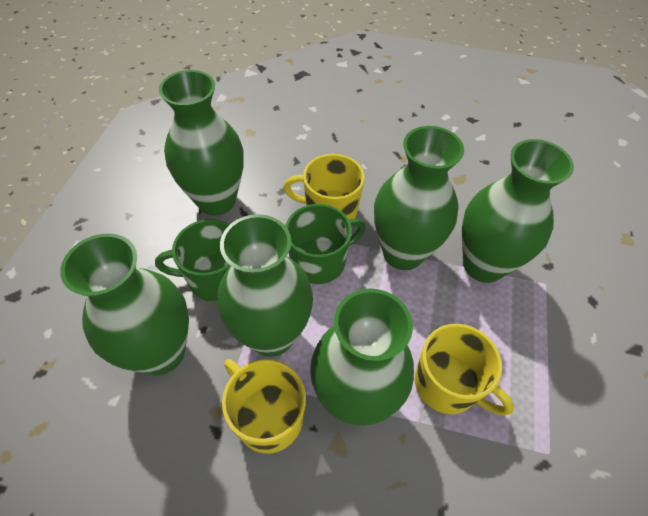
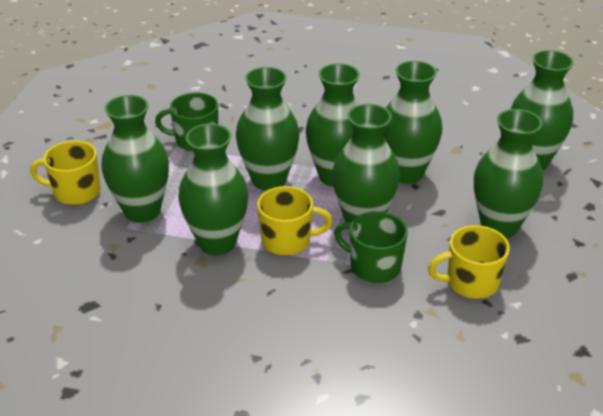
green vase: 6 -> 8

